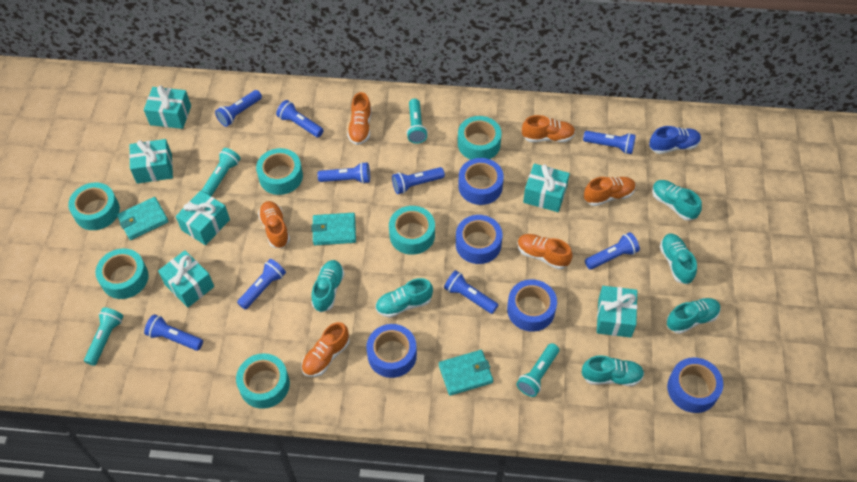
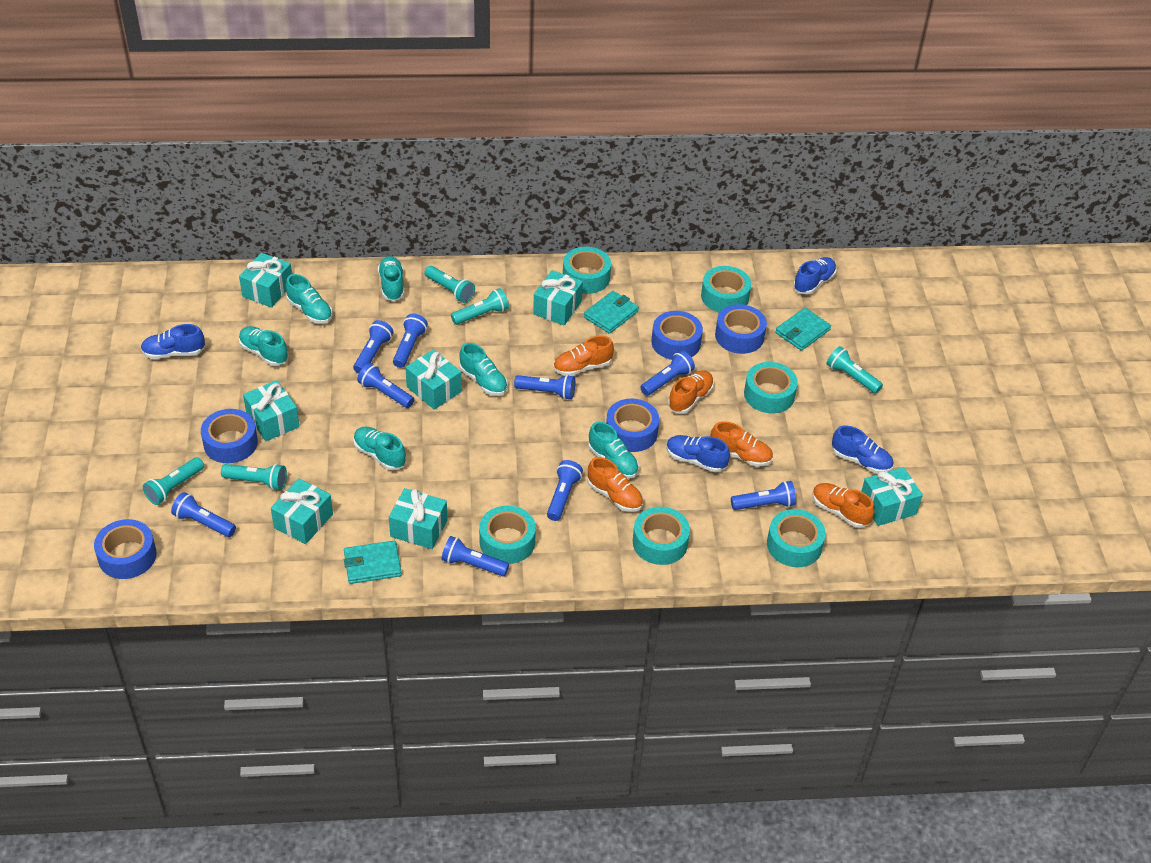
blue shoe: 1 -> 4
orange shoe: 6 -> 5
turquoise flashlight: 4 -> 5
turquoise gift: 6 -> 7

